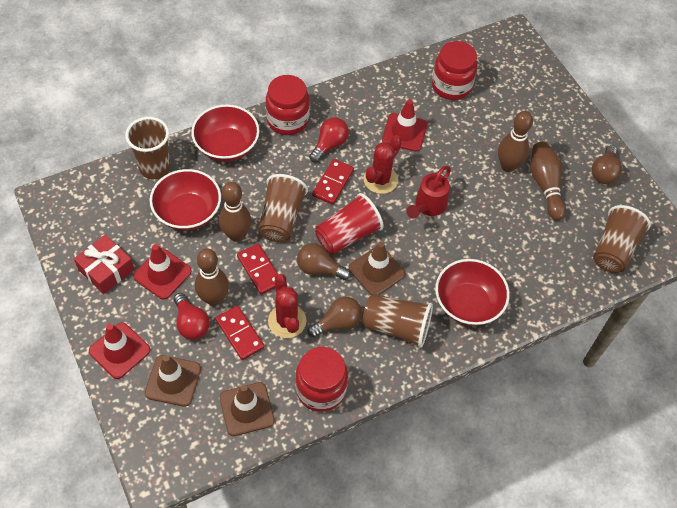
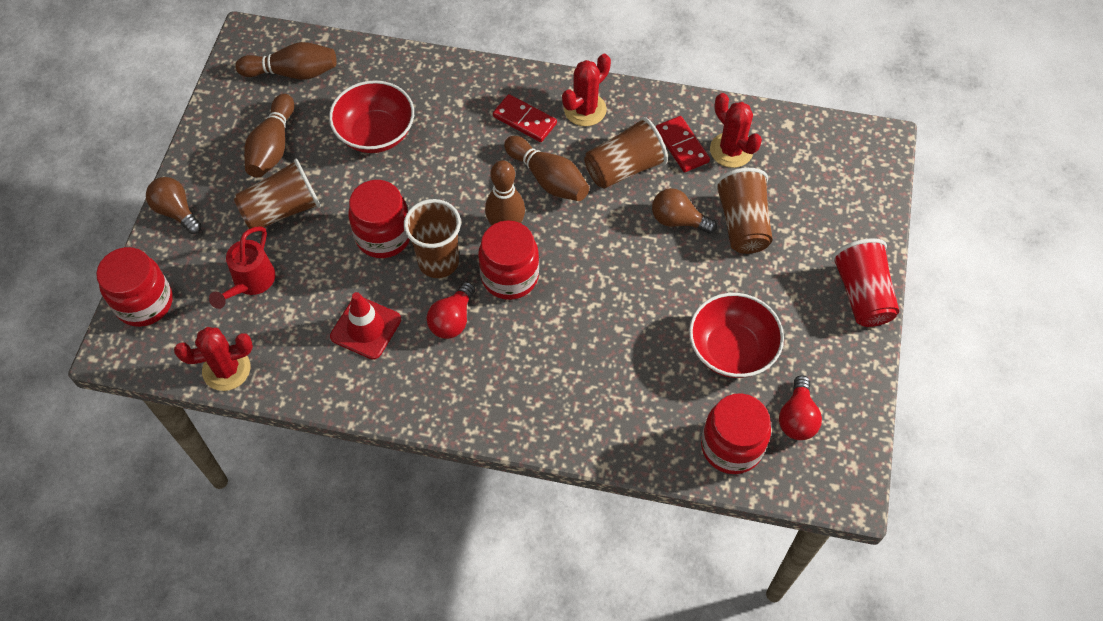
brown light bulb: 3 -> 2
brown traffic cone: 3 -> 0
red bowl: 3 -> 2
red cactus: 2 -> 3
red domino: 3 -> 2
red gift: 1 -> 0
red jar: 3 -> 4
red traffic cone: 3 -> 1

